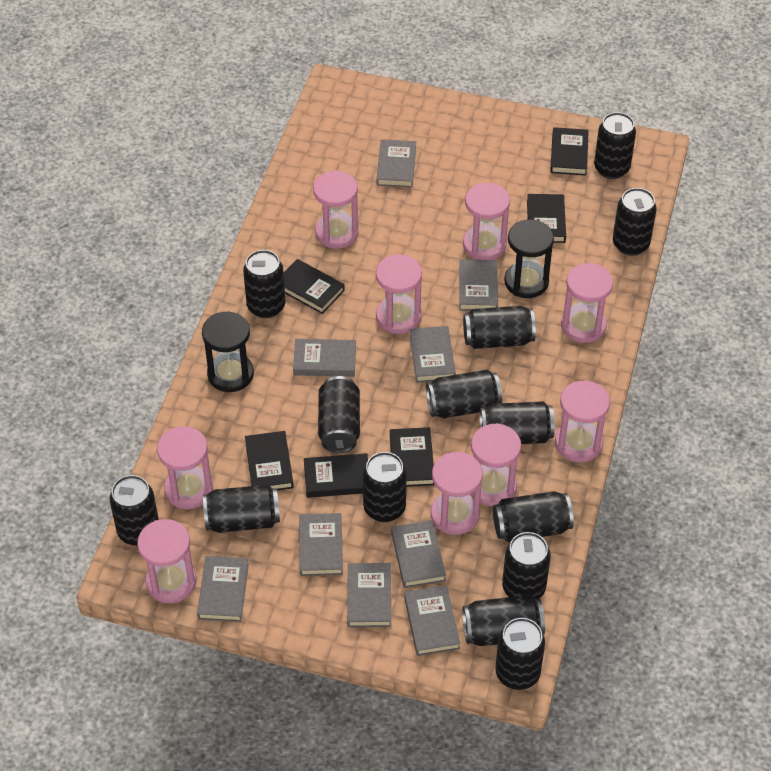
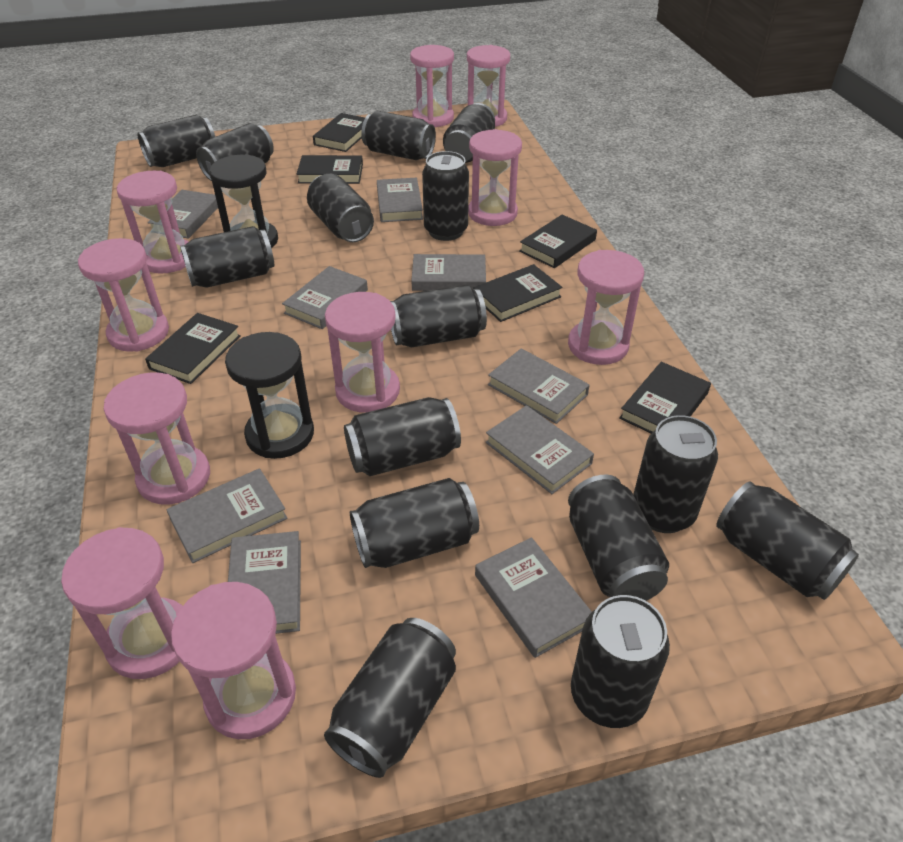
black can: 14 -> 15
pink hourglass: 9 -> 10

